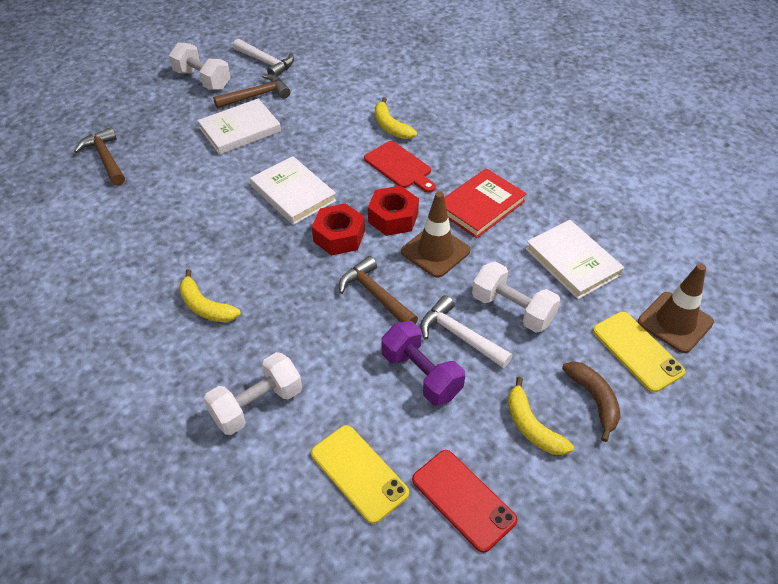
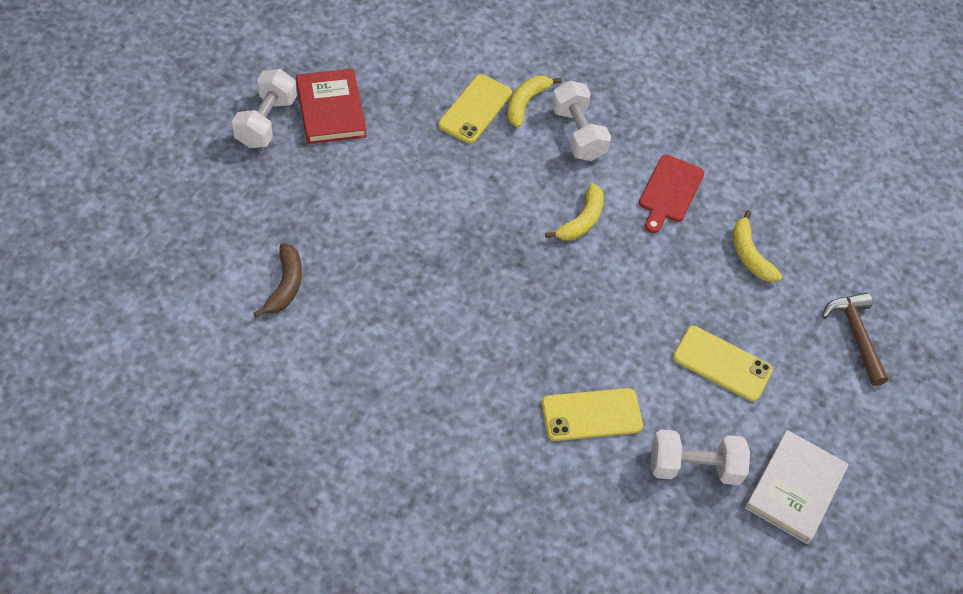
brown hammer: 3 -> 1
brown traffic cone: 2 -> 0
purple dumbbell: 1 -> 0
red nut: 2 -> 0
red phone: 1 -> 0
white book: 3 -> 1
white hammer: 2 -> 0
yellow phone: 2 -> 3

